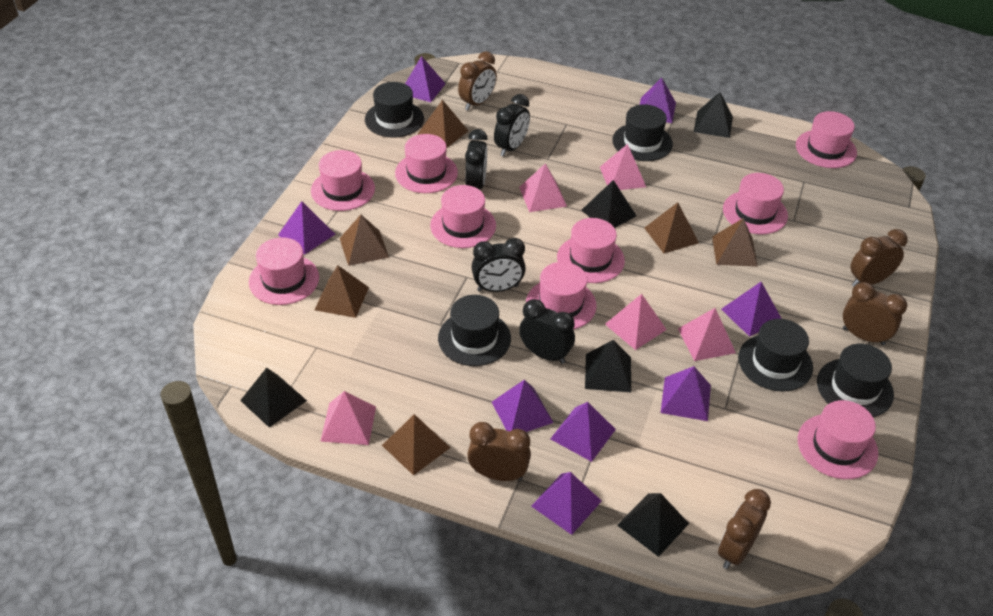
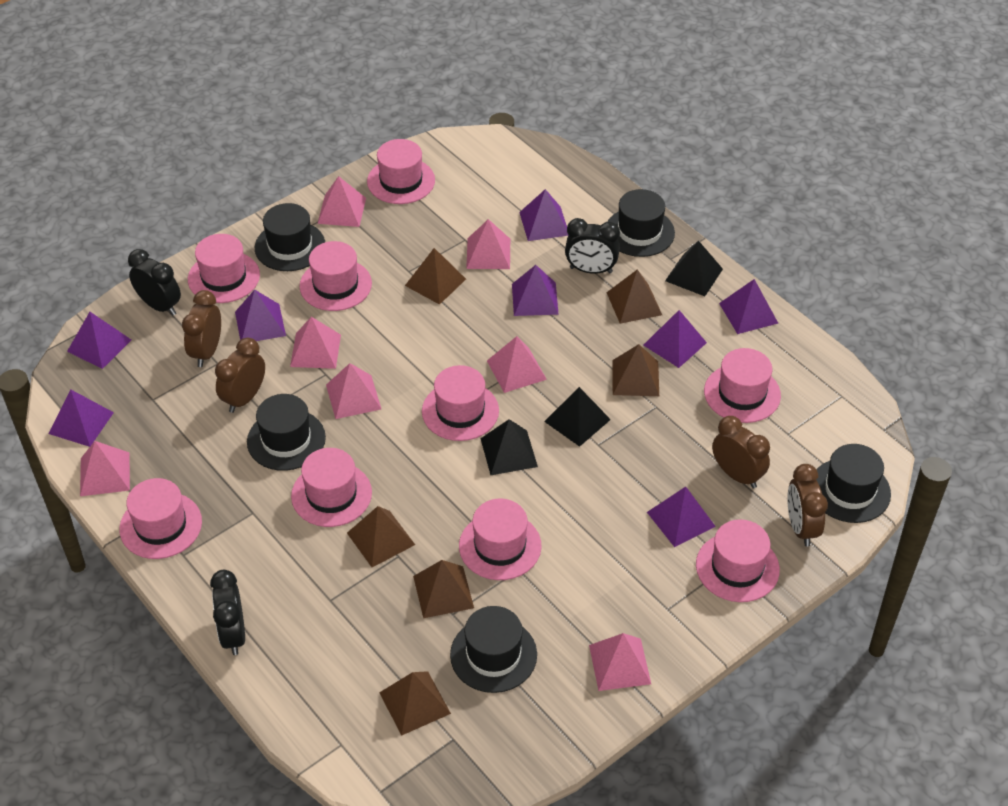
black clock: 4 -> 3
black pyramid: 5 -> 3
brown clock: 5 -> 4
pink pyramid: 5 -> 7

